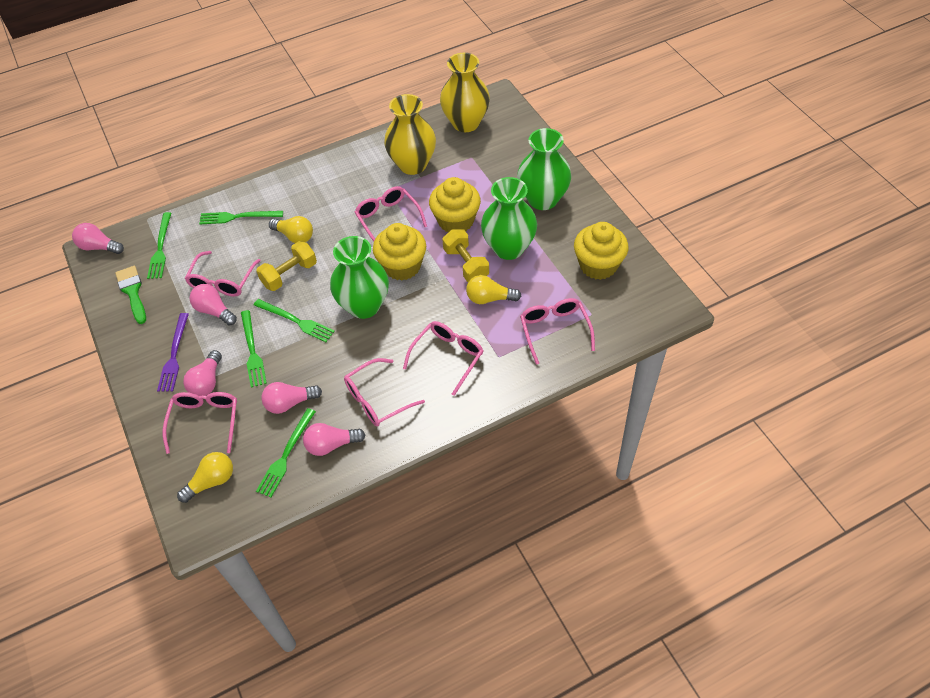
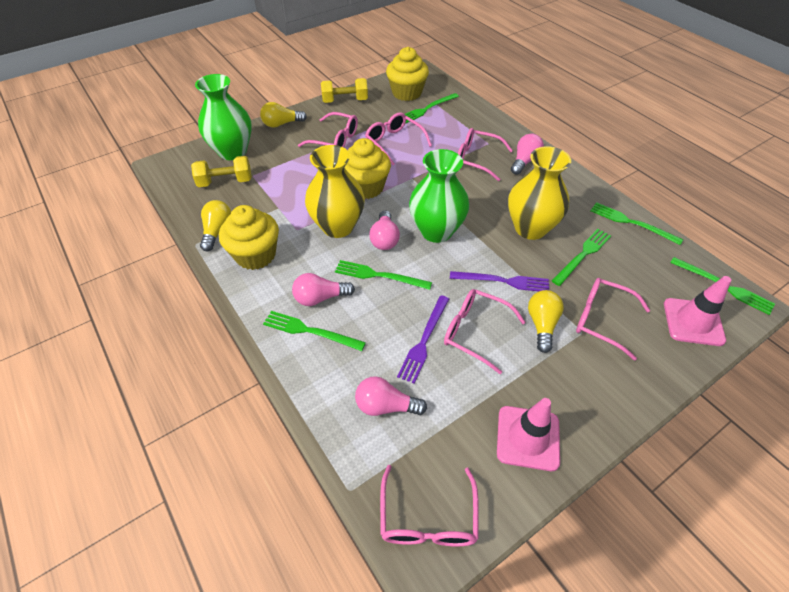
green brush: 1 -> 0
green fork: 5 -> 6
green vase: 3 -> 2
pink light bulb: 5 -> 4
pink traffic cone: 0 -> 2
purple fork: 1 -> 2

